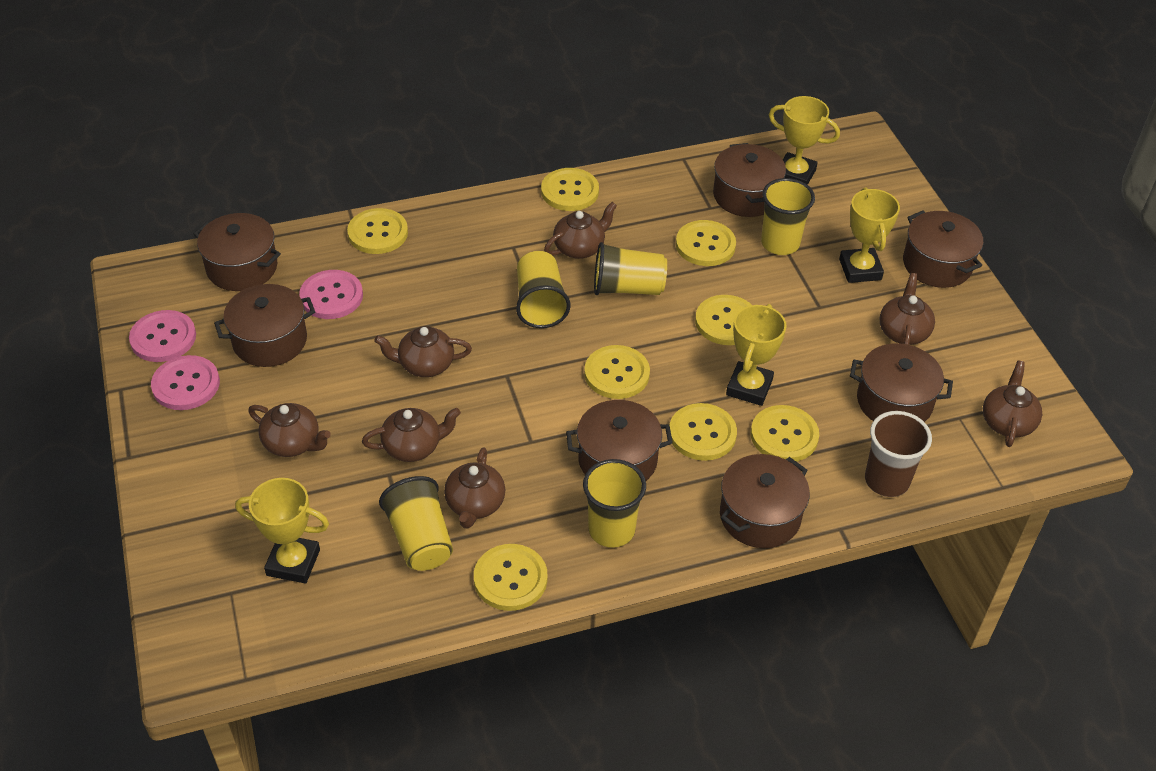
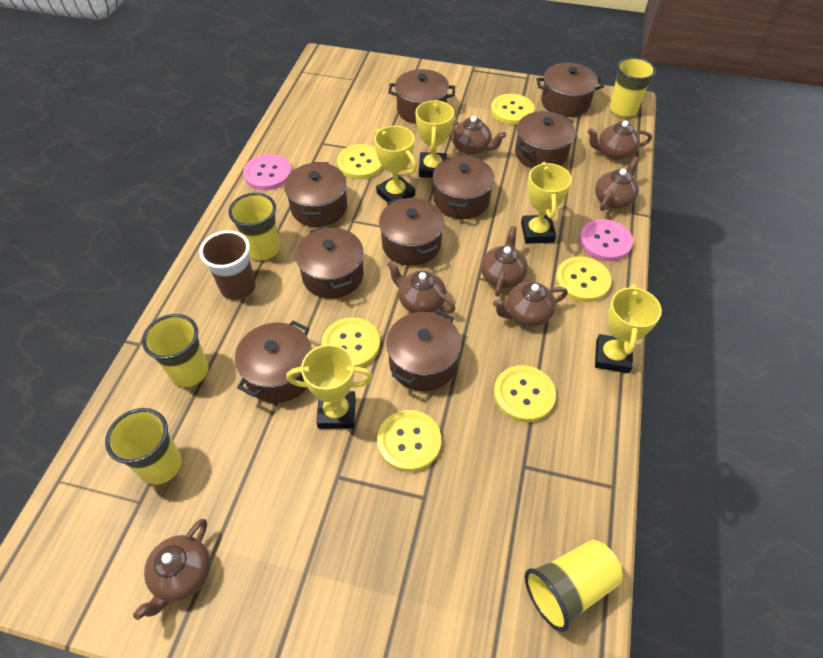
brown pot: 7 -> 9
pink button: 3 -> 2
yellow button: 8 -> 6
yellow trophy: 4 -> 5

